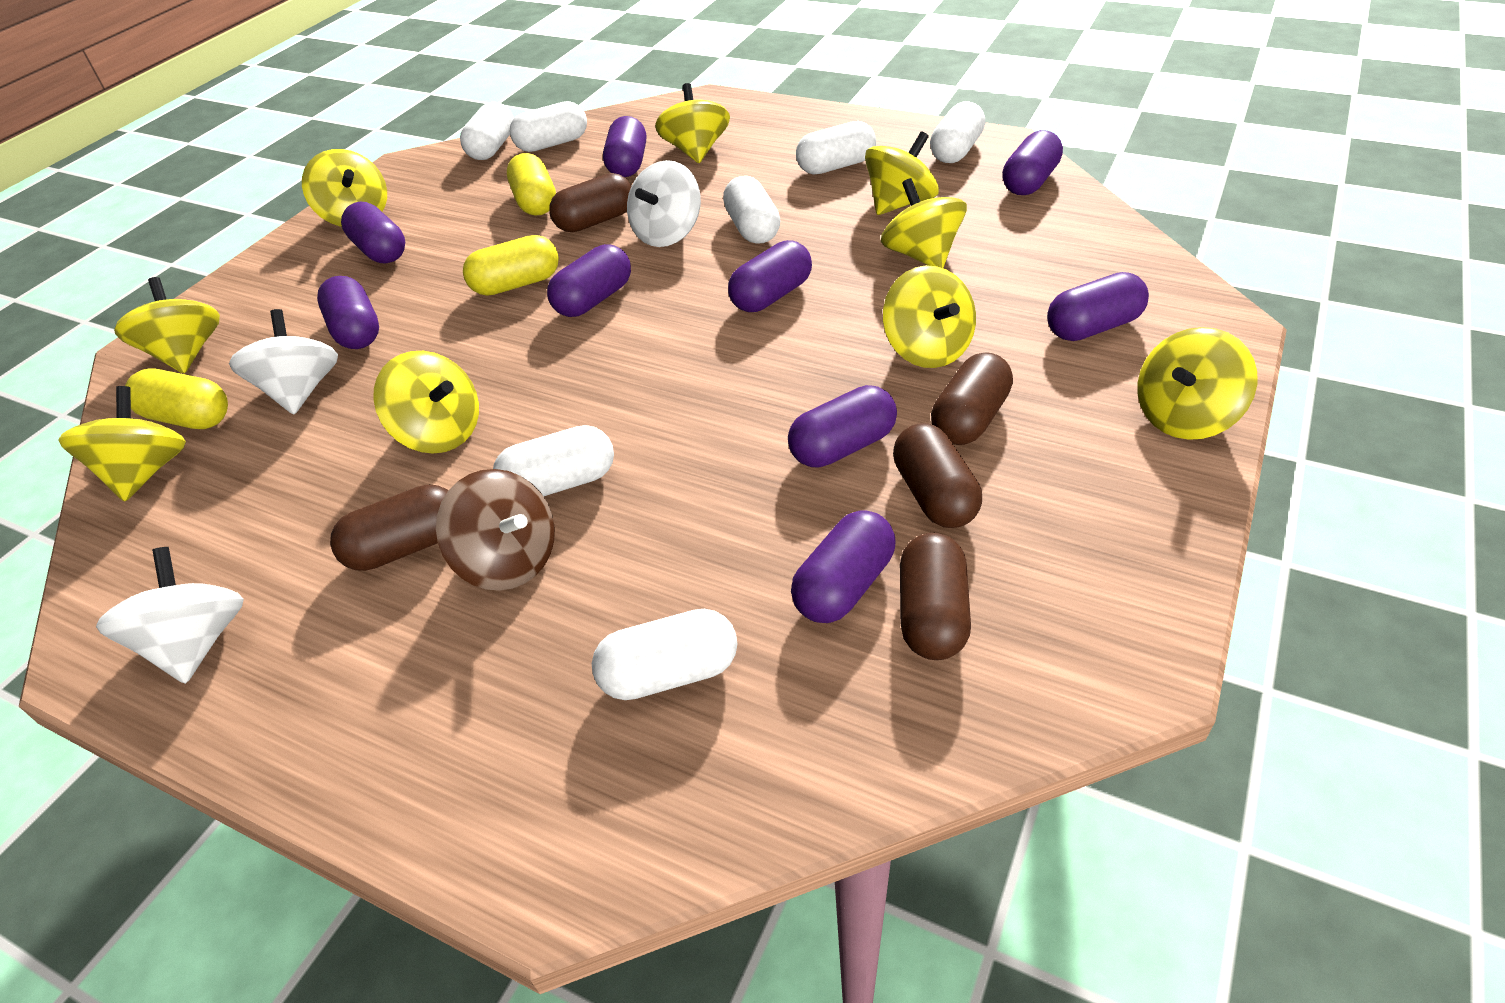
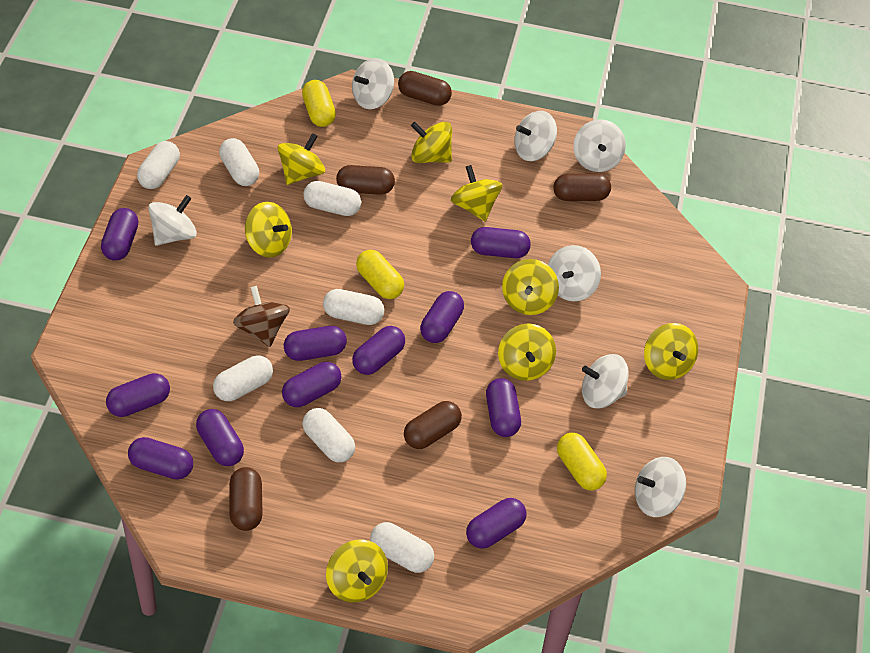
purple capsule: 9 -> 11
white spinning top: 3 -> 7
yellow spinning top: 9 -> 8

